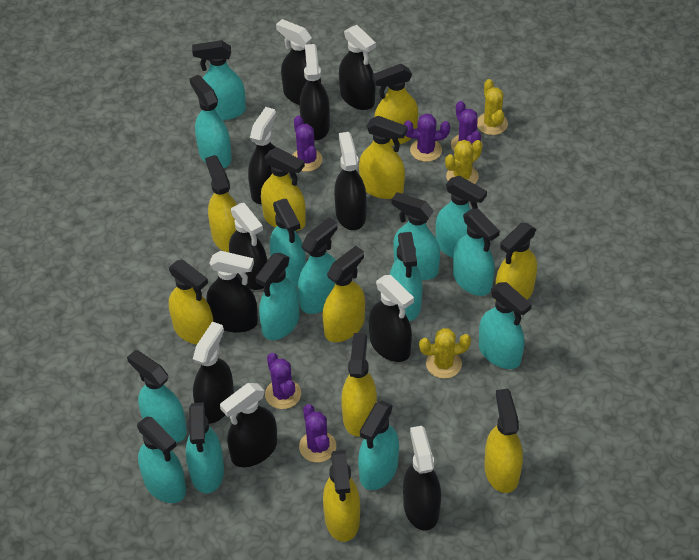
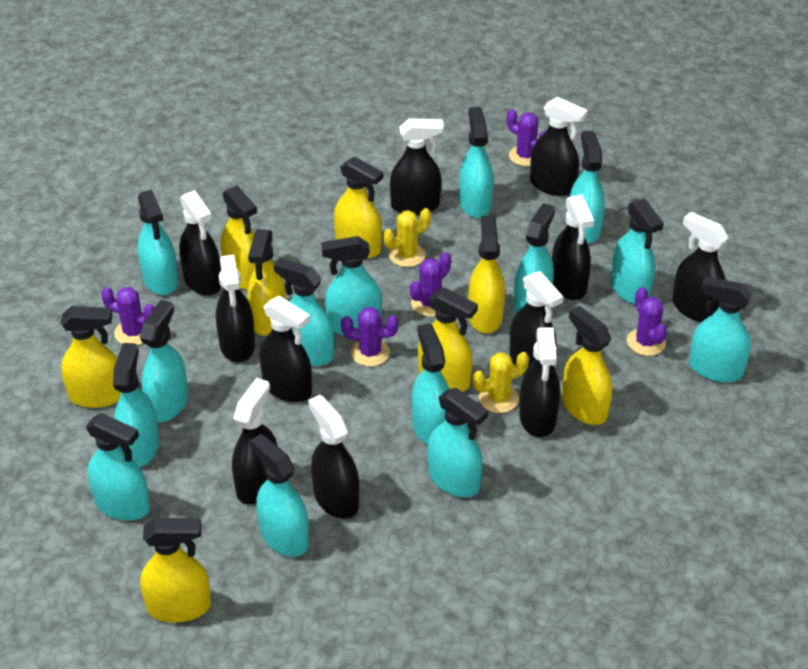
yellow cactus: 3 -> 2
yellow spray bottle: 10 -> 8

